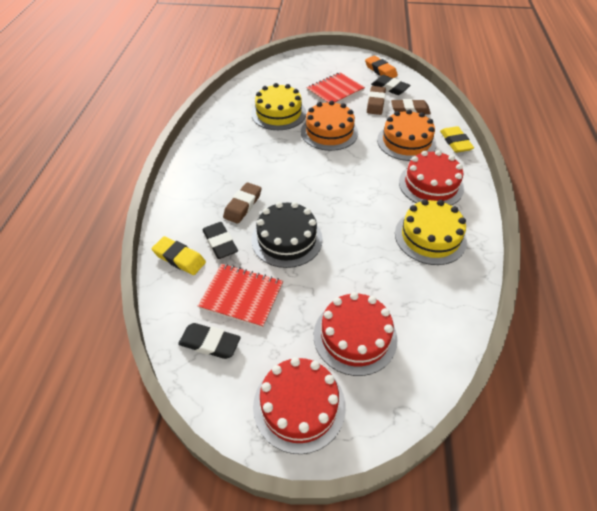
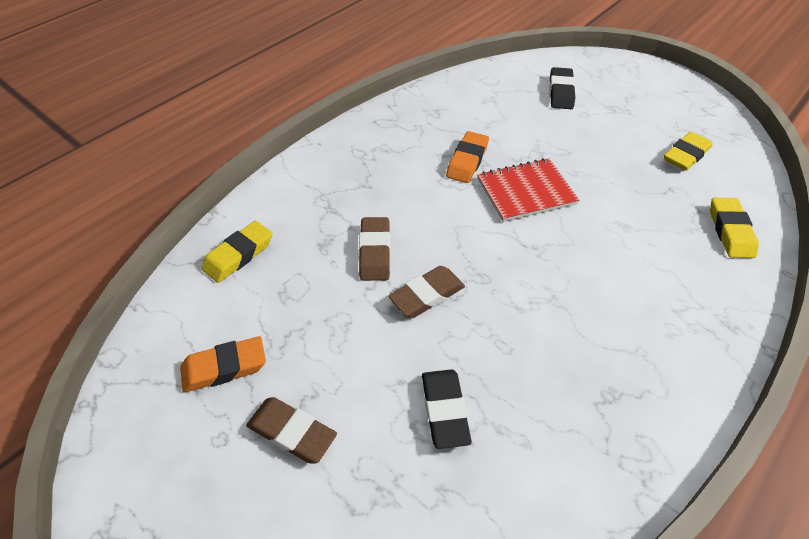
black cake: 1 -> 0
black eraser: 3 -> 2
orange cake: 2 -> 0
orange eraser: 1 -> 2
red cake: 3 -> 0
red notebook: 2 -> 1
yellow cake: 2 -> 0
yellow eraser: 2 -> 3

